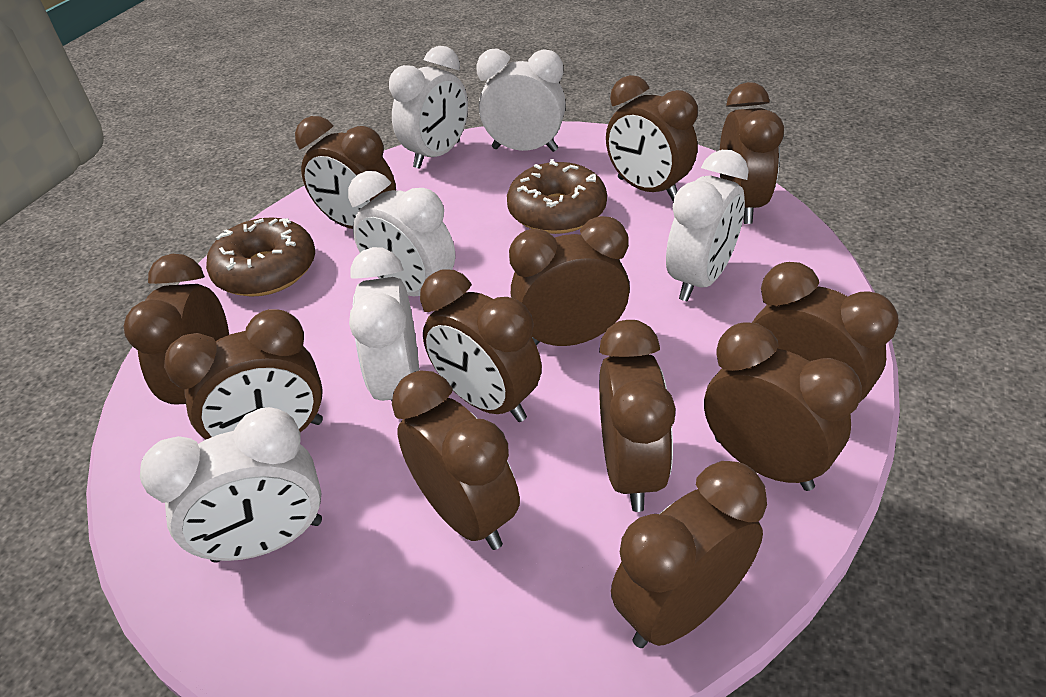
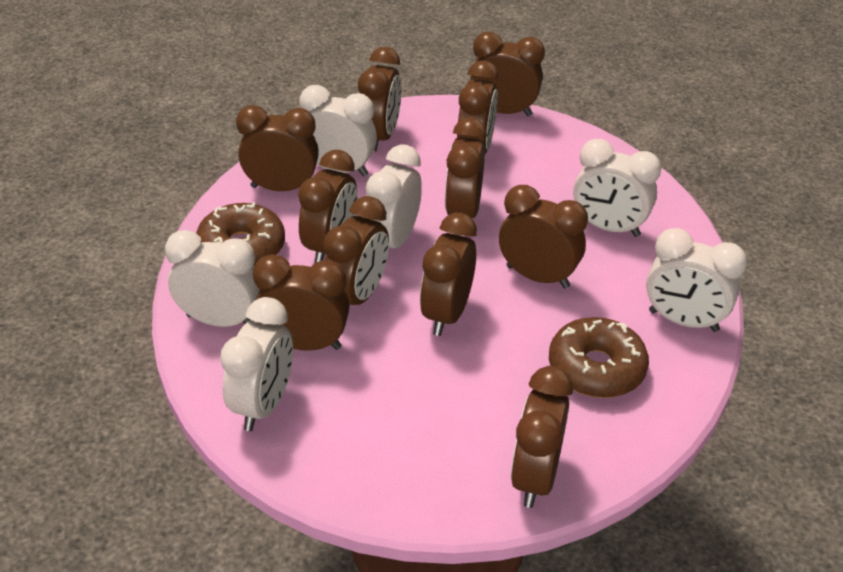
brown clock: 12 -> 11

